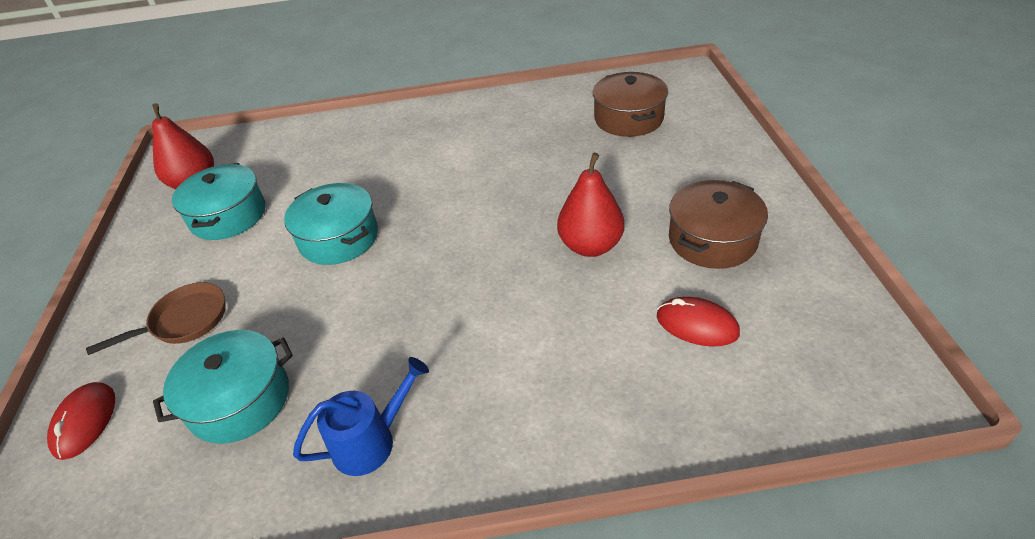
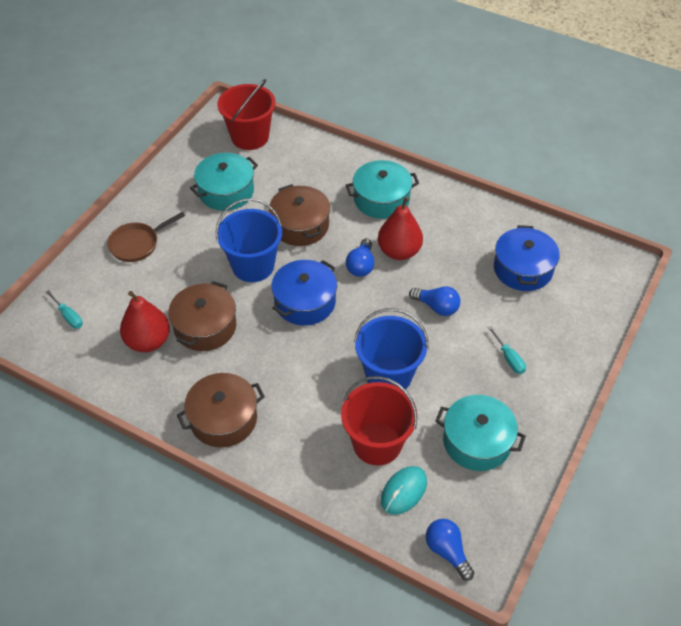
blue bucket: 0 -> 2
blue light bulb: 0 -> 3
blue pot: 0 -> 2
blue watering can: 1 -> 0
brown pot: 2 -> 3
red bucket: 0 -> 2
red mouse: 2 -> 0
turquoise mouse: 0 -> 1
turquoise screwdriver: 0 -> 2

